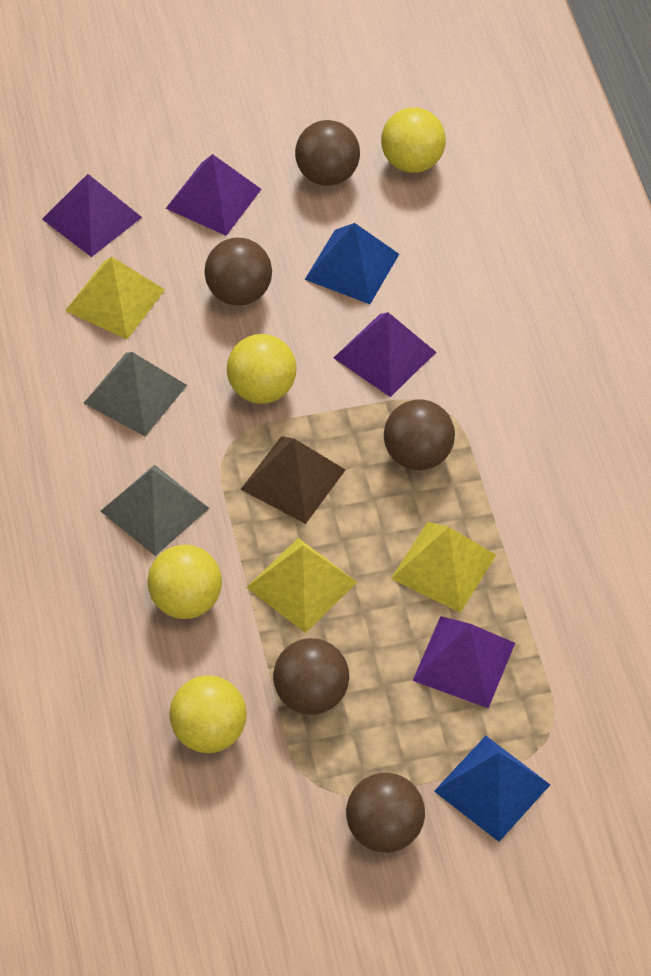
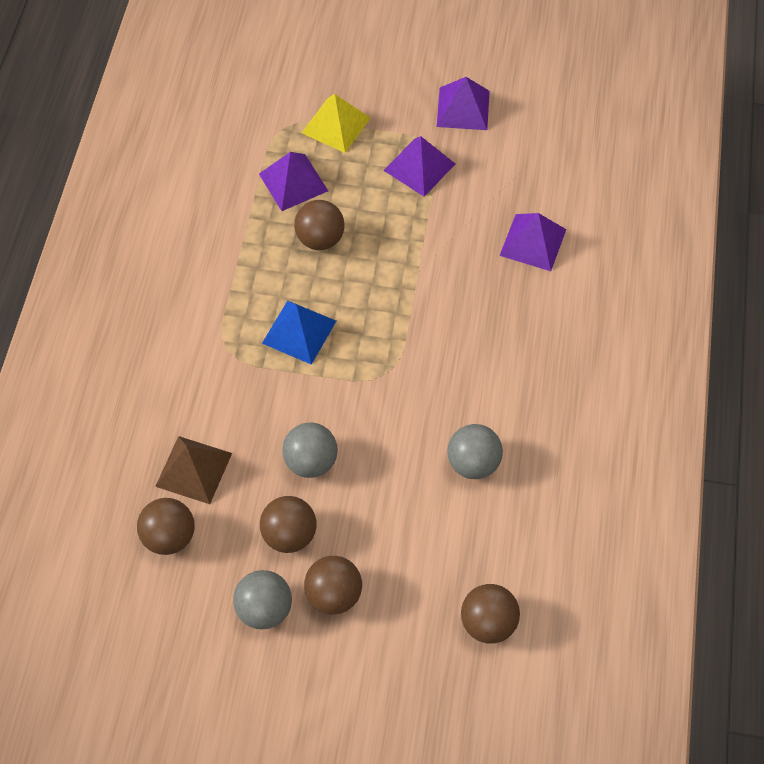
blue pyramid: 2 -> 1
grey ball: 0 -> 3
grey pyramid: 2 -> 0
yellow ball: 4 -> 0
yellow pyramid: 3 -> 1

